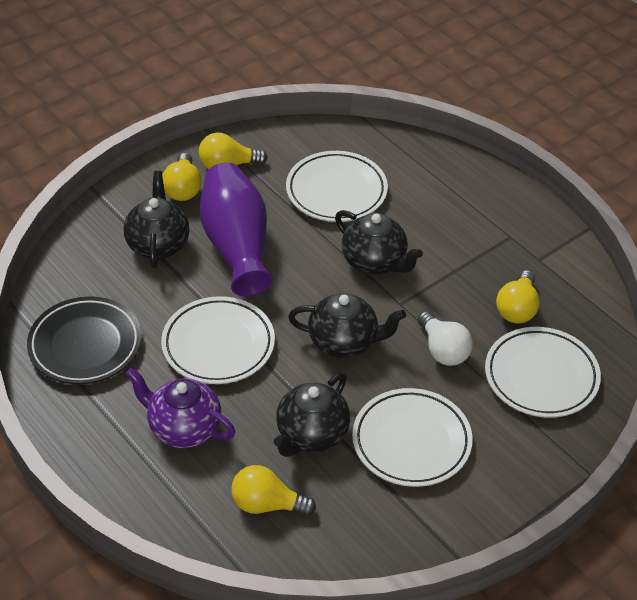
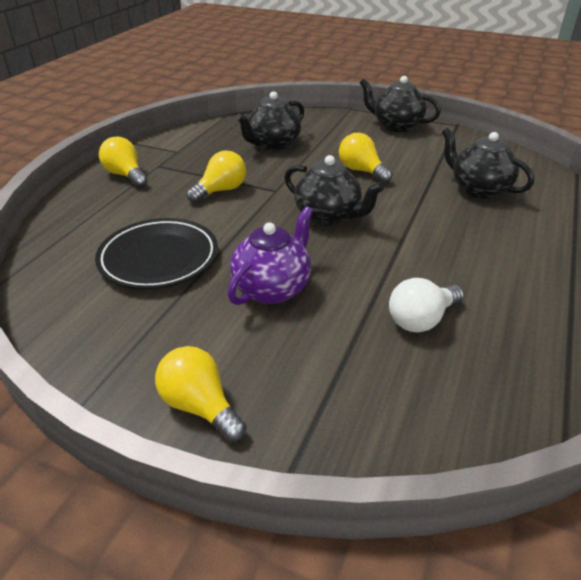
purple vase: 1 -> 0
white plate: 4 -> 0

